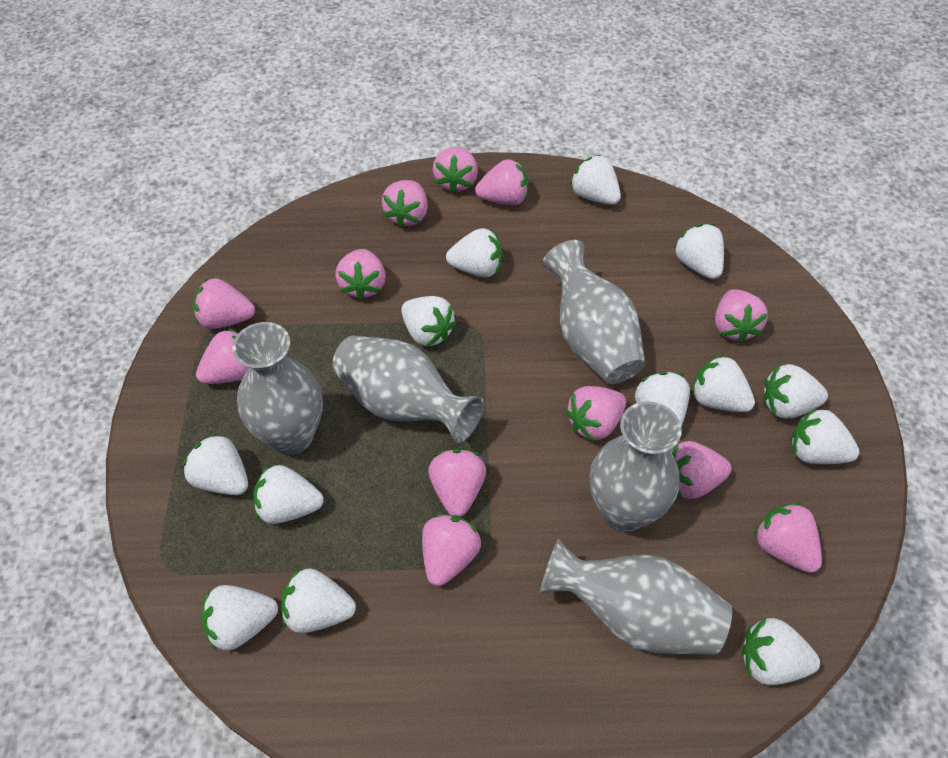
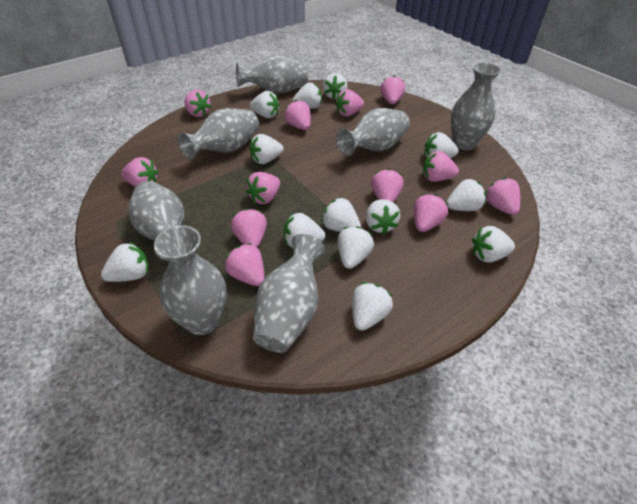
grey vase: 5 -> 7

